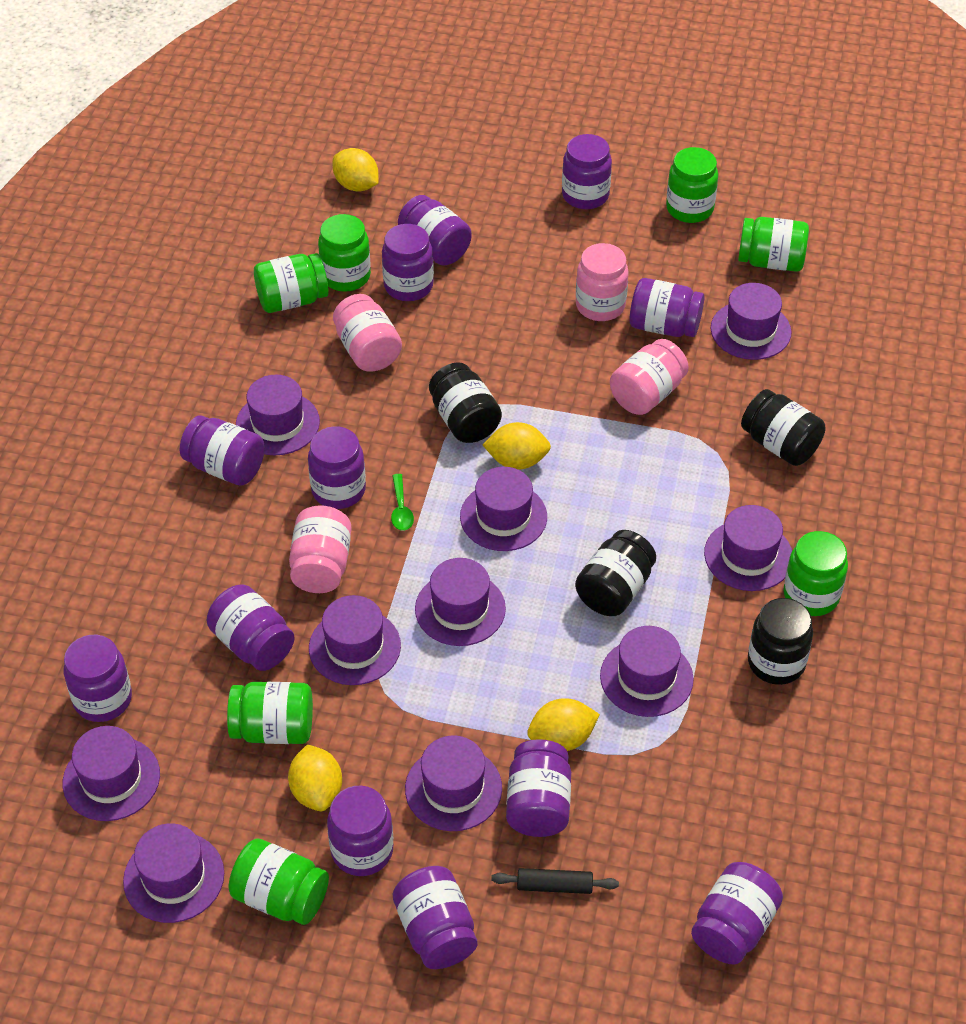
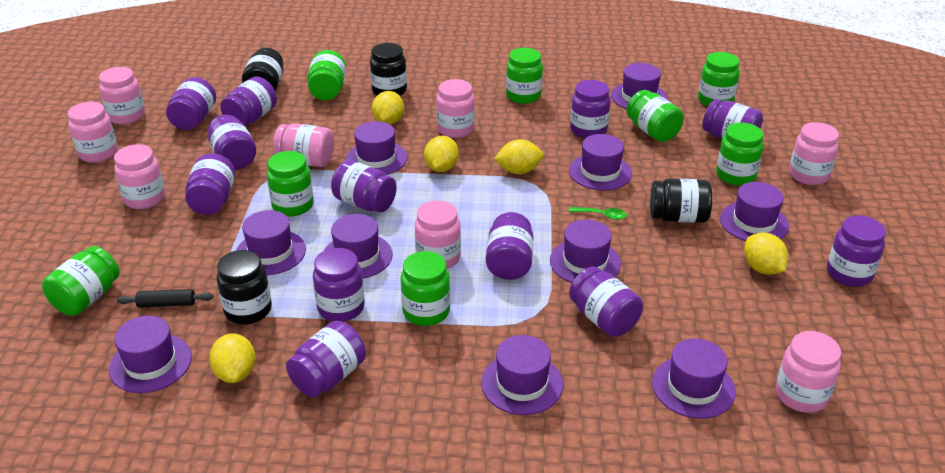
green jar: 7 -> 8
pink jar: 4 -> 8
yellow lemon: 4 -> 5

